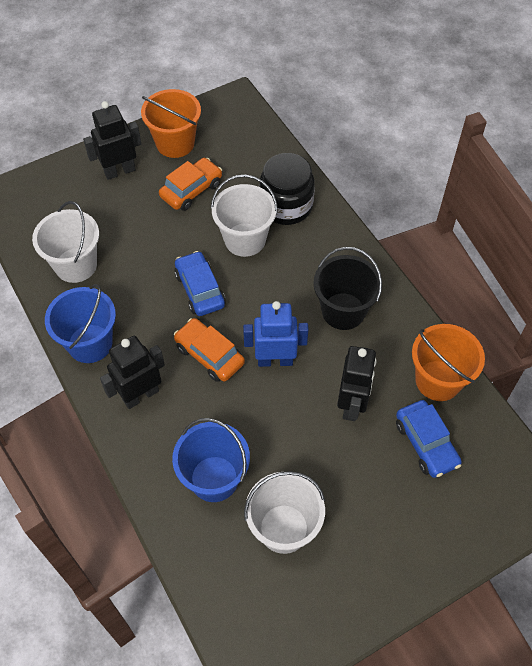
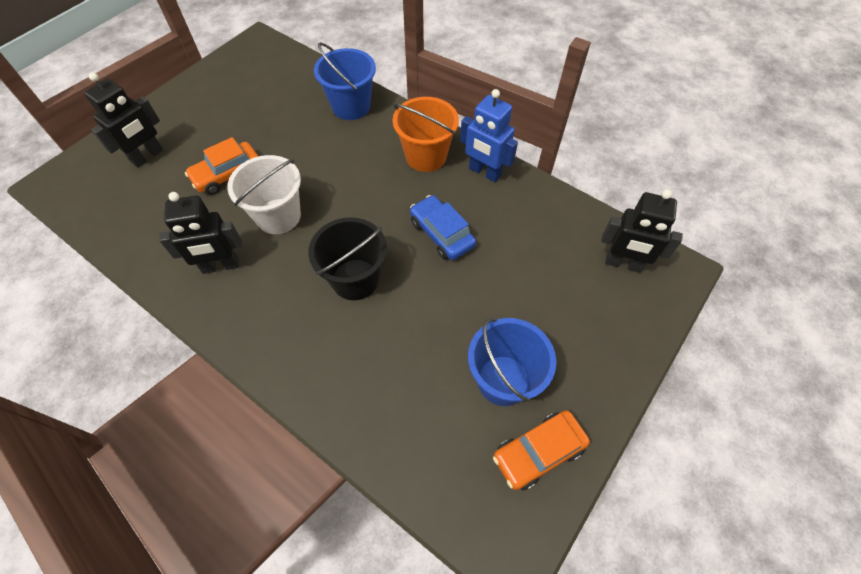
black jar: 1 -> 0
blue car: 2 -> 1
orange bucket: 2 -> 1
white bucket: 3 -> 1

